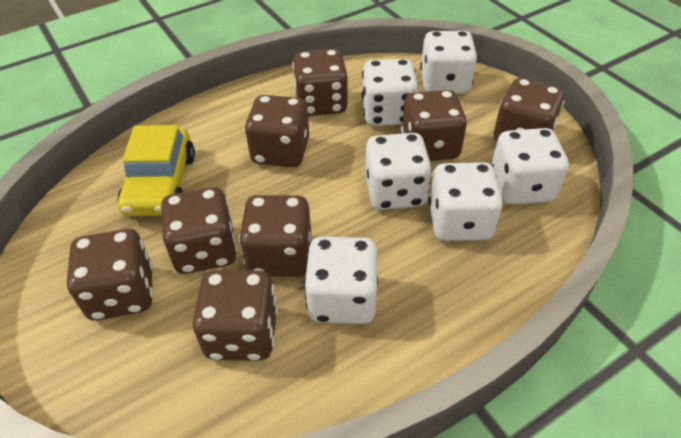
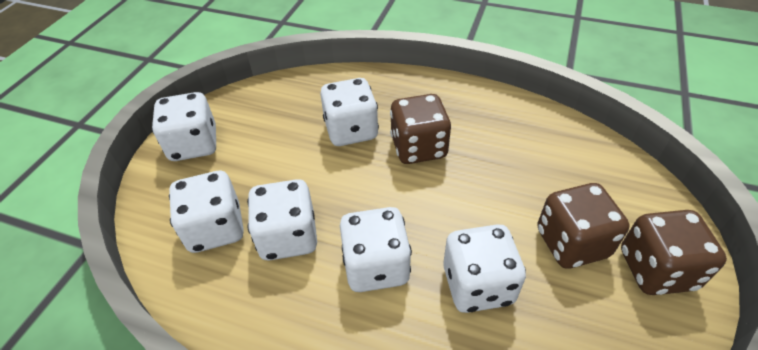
brown dice: 8 -> 3
yellow car: 1 -> 0

